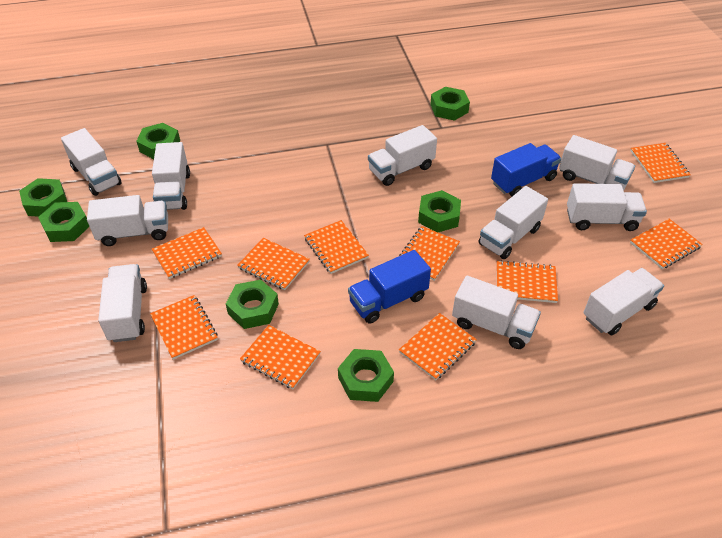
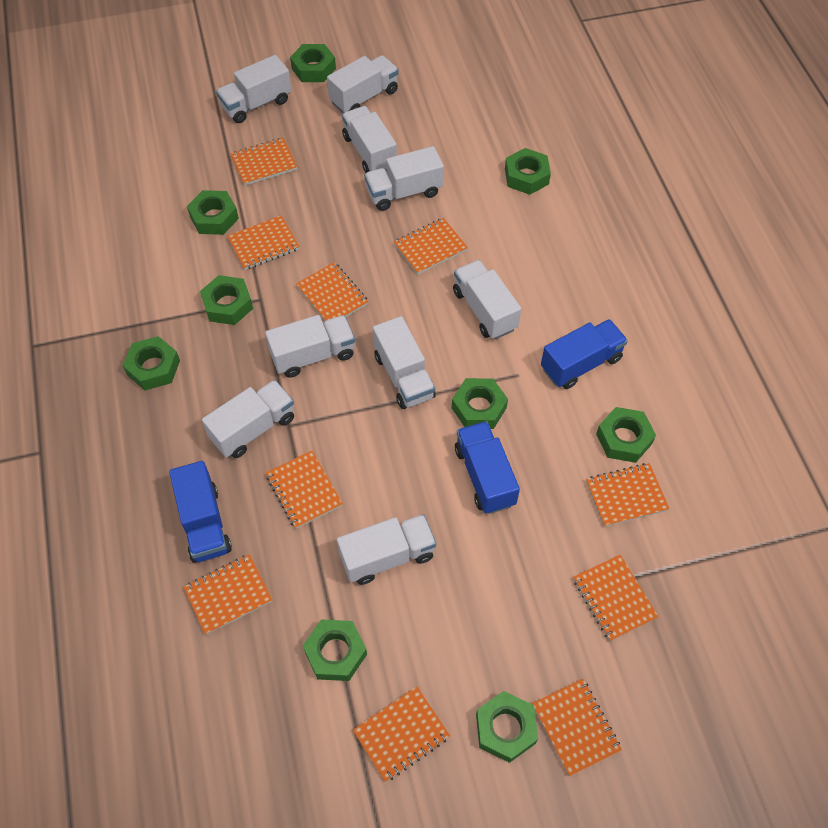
blue truck: 2 -> 3
green nut: 7 -> 9
white truck: 10 -> 9

